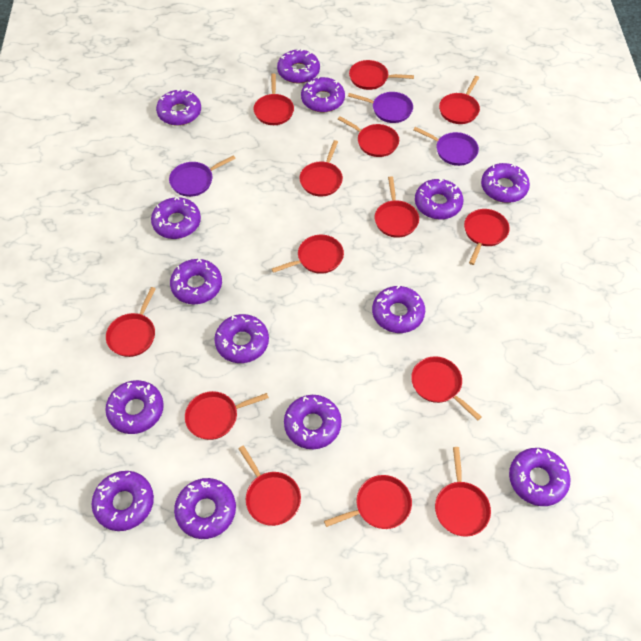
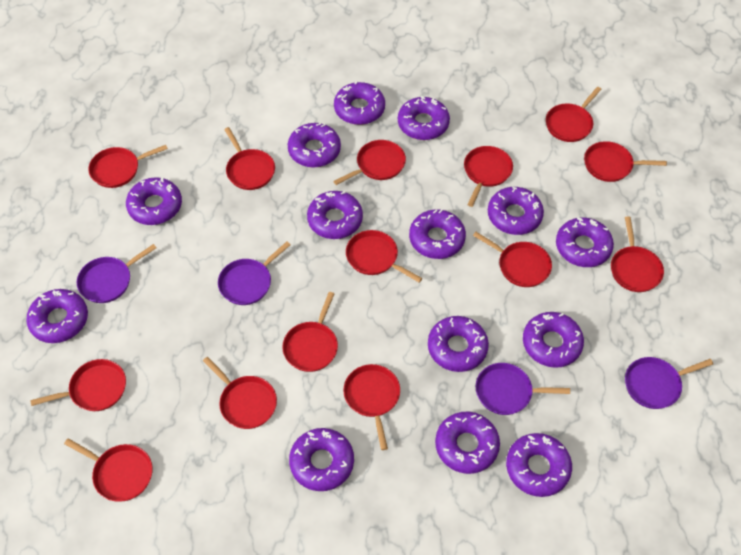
purple pan: 3 -> 4

